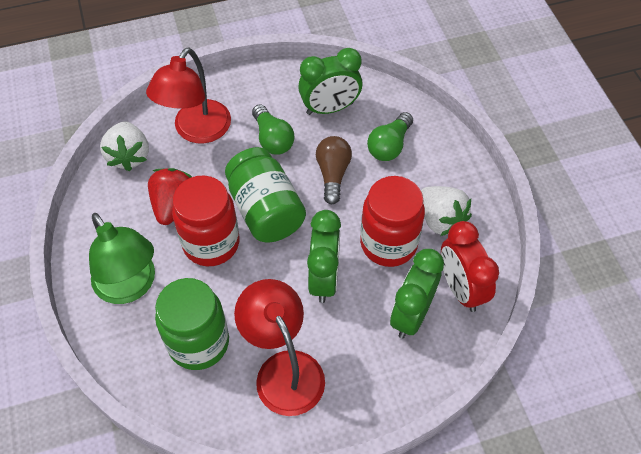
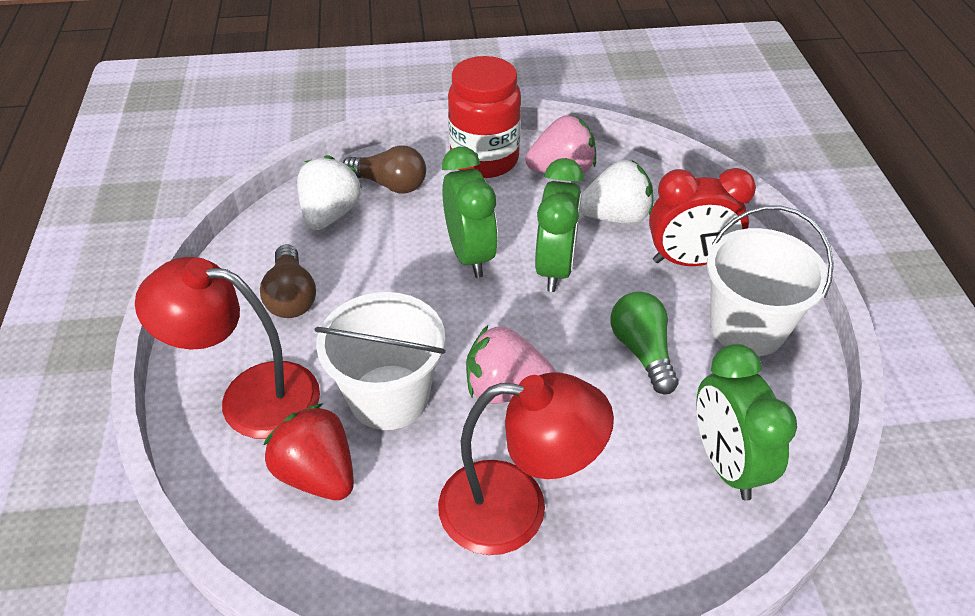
brown light bulb: 1 -> 2
green jar: 2 -> 0
green lamp: 1 -> 0
green light bulb: 2 -> 1
pink strawberry: 0 -> 2
red jar: 2 -> 1
white bucket: 0 -> 2

